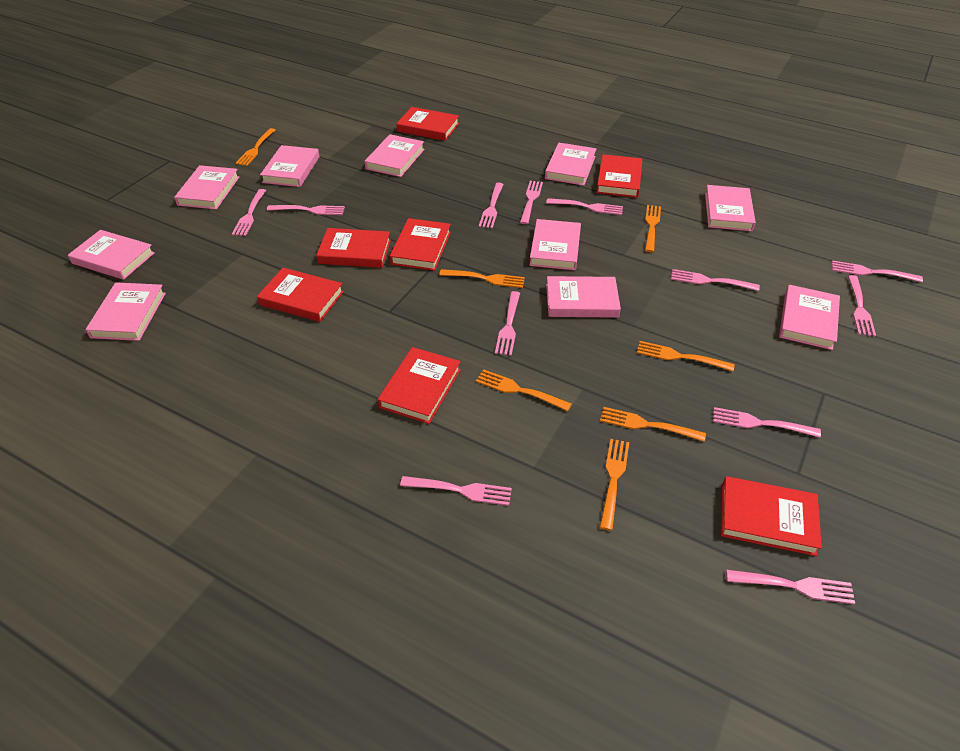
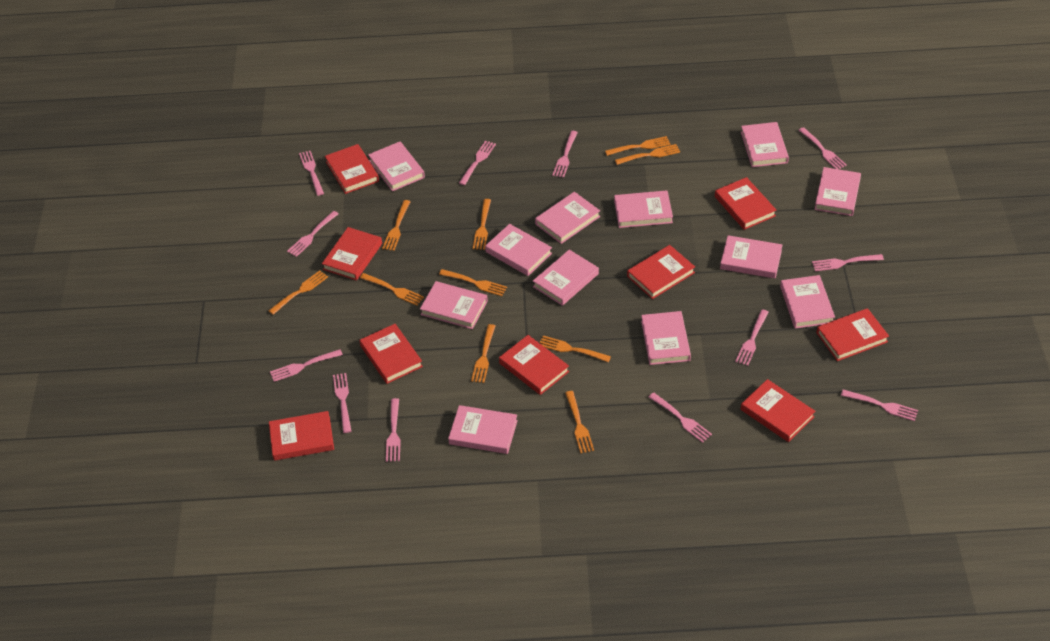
orange fork: 7 -> 10
pink book: 10 -> 12
red book: 7 -> 9

